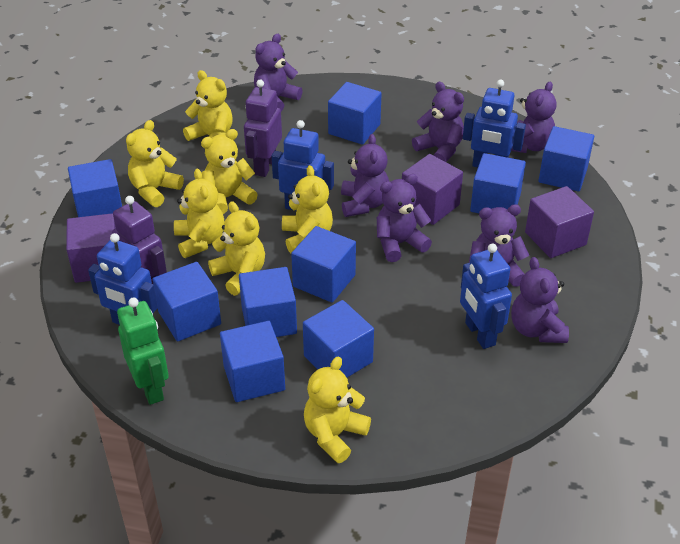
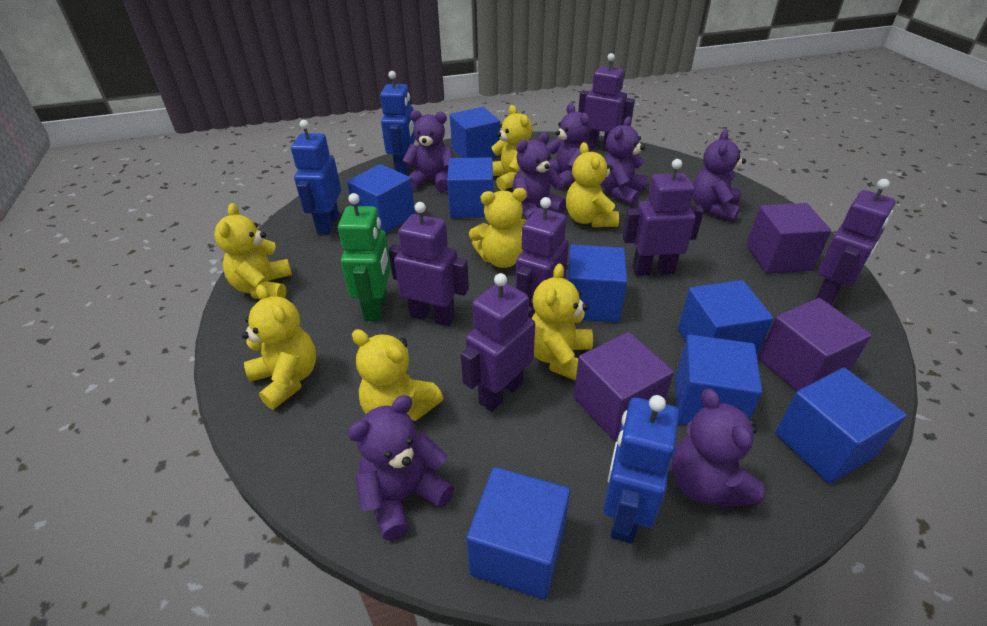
blue cube: 9 -> 8
blue robot: 4 -> 3
purple robot: 2 -> 6

